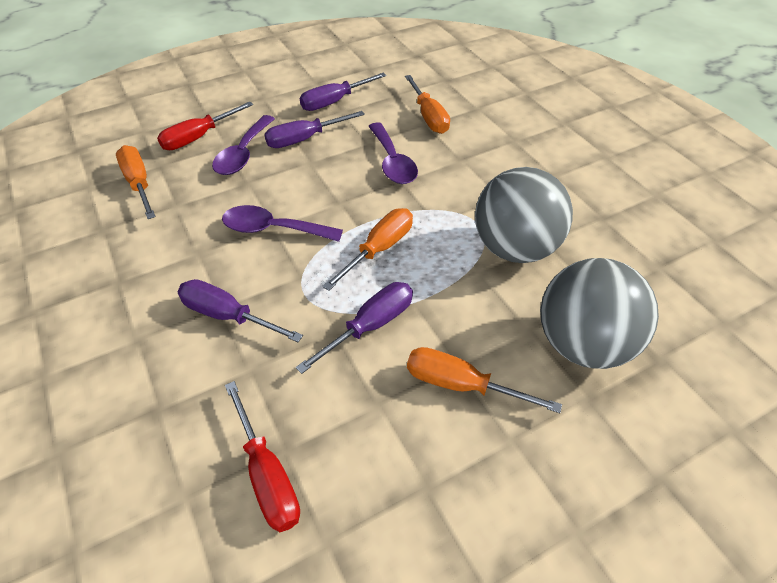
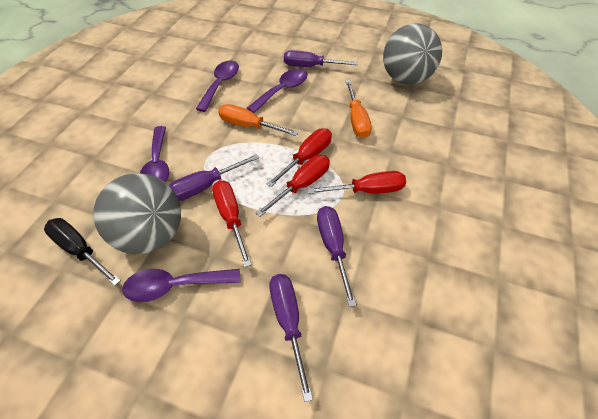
black screwdriver: 0 -> 1
orange screwdriver: 4 -> 2
purple spoon: 3 -> 4
red screwdriver: 2 -> 4

